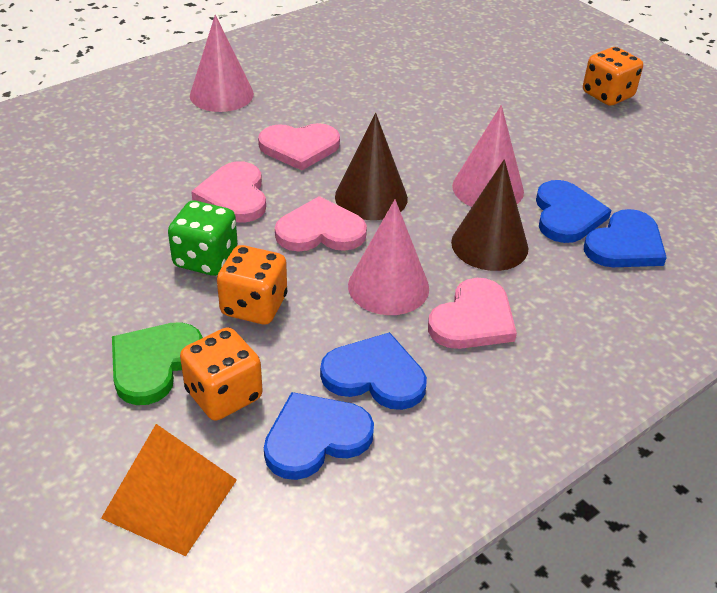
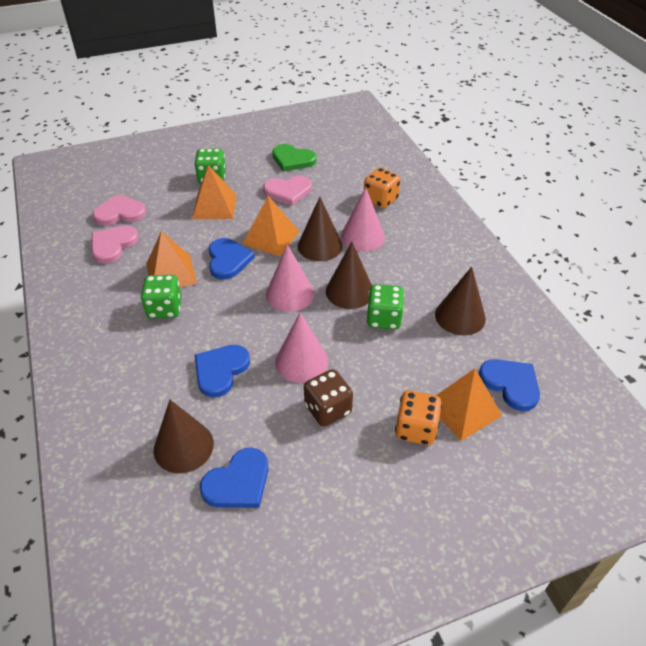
brown cone: 2 -> 4
brown dice: 0 -> 1
green dice: 1 -> 3
orange dice: 3 -> 2
orange pyramid: 1 -> 4
pink heart: 4 -> 3

